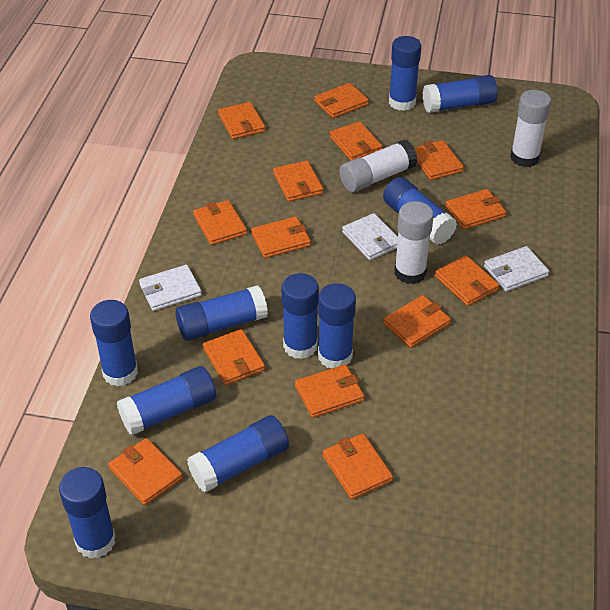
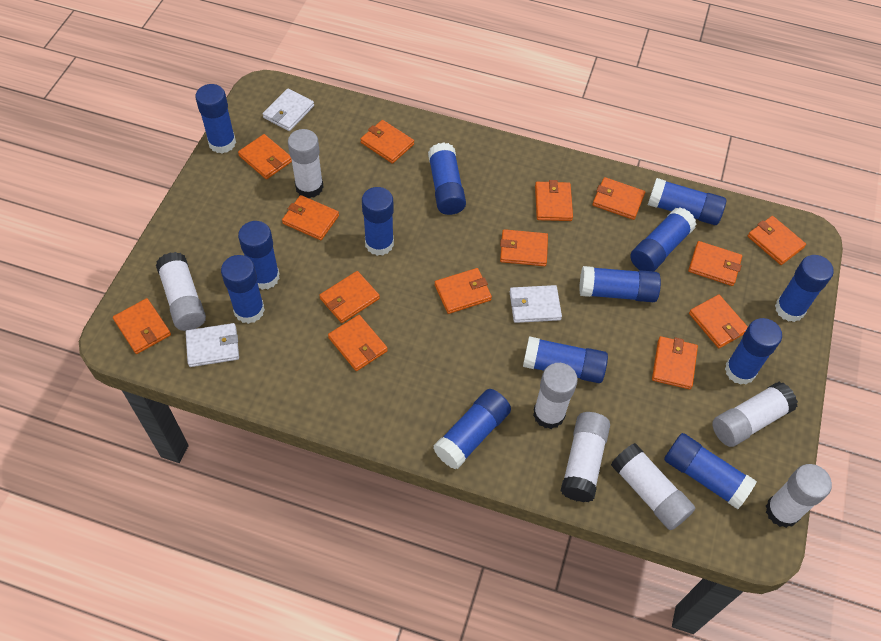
blue glue stick: 10 -> 13
white glue stick: 3 -> 7

